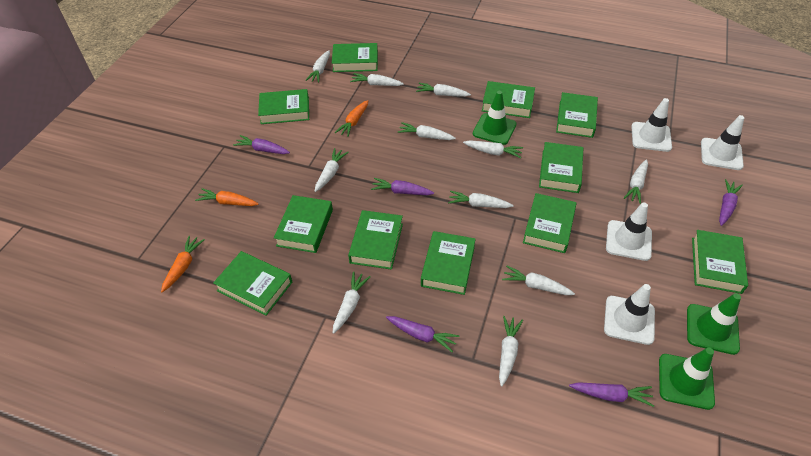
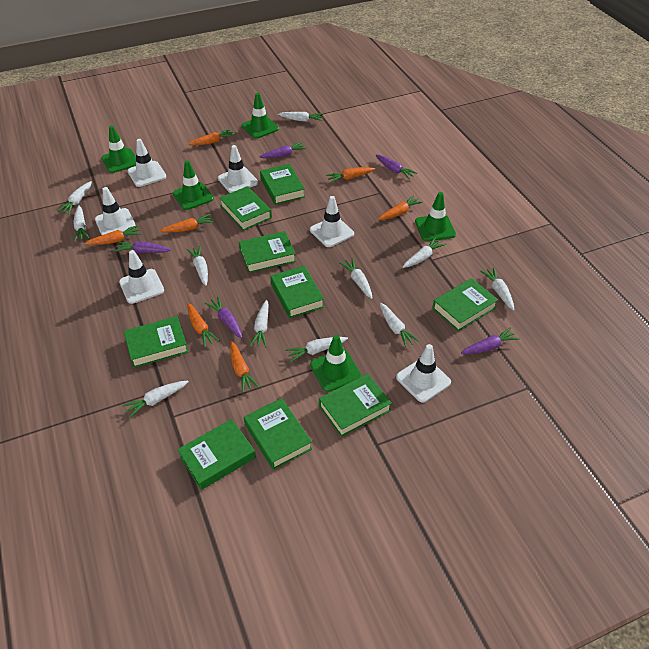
green book: 11 -> 9
green traffic cone: 3 -> 5
orange carrot: 3 -> 7
white traffic cone: 4 -> 6

